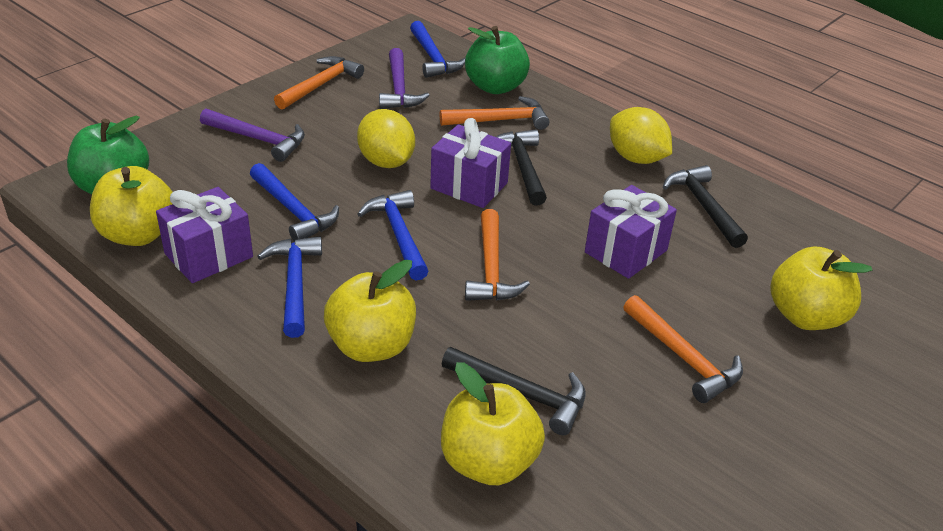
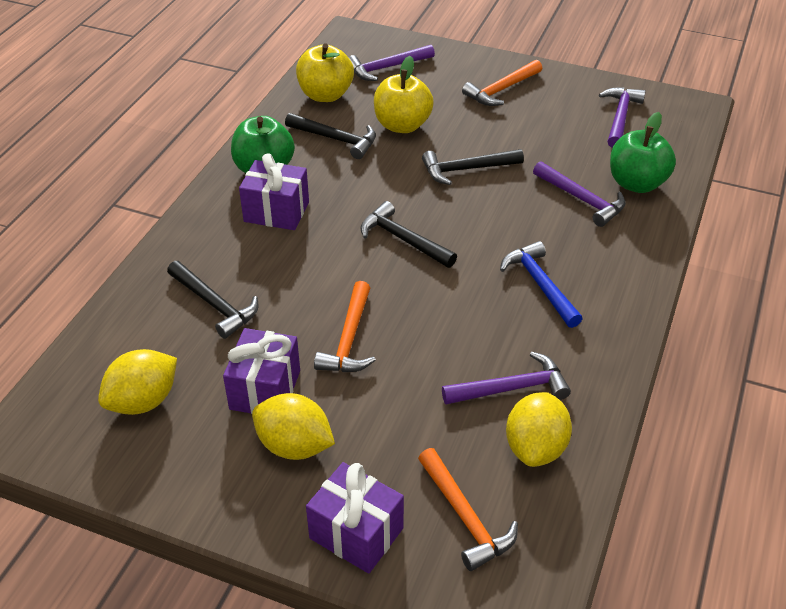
black hammer: 3 -> 4
blue hammer: 4 -> 1
orange hammer: 4 -> 3
purple hammer: 2 -> 4
yellow apple: 4 -> 2
yellow lemon: 2 -> 3

